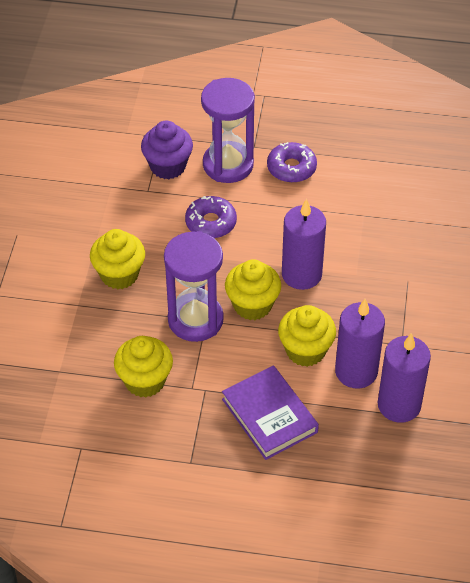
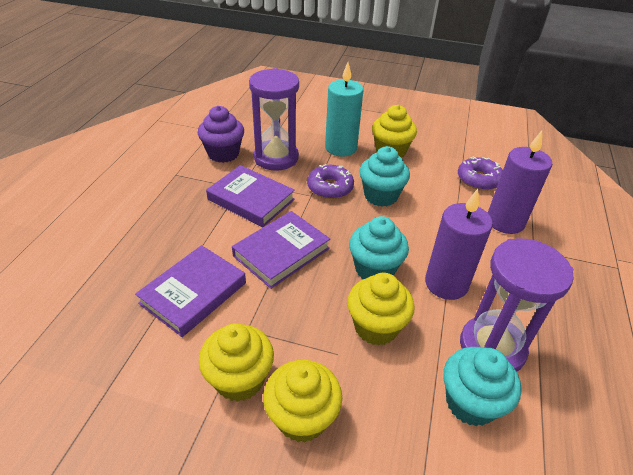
purple book: 1 -> 3
purple candle: 3 -> 2
turquoise candle: 0 -> 1
turquoise cupcake: 0 -> 3

